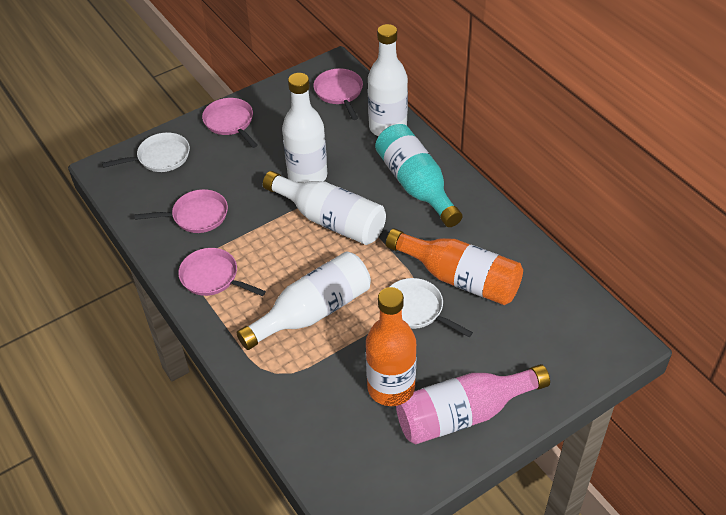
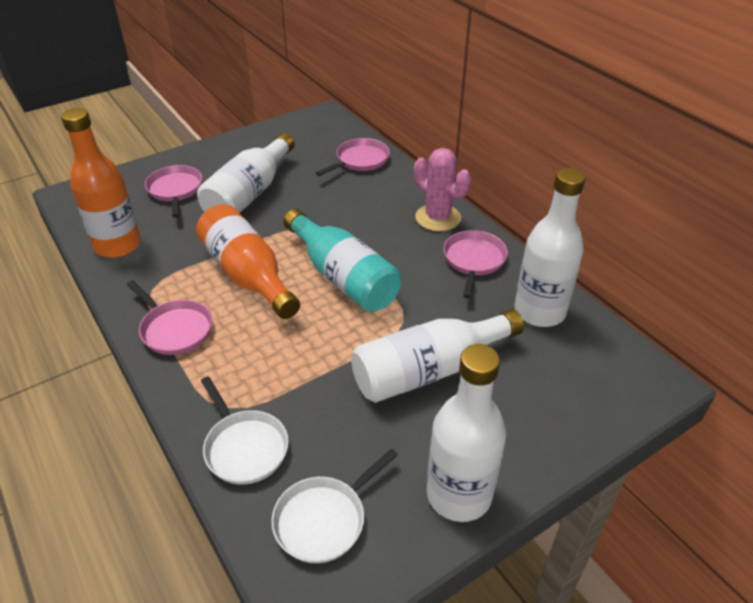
pink bottle: 1 -> 0
pink cactus: 0 -> 1

